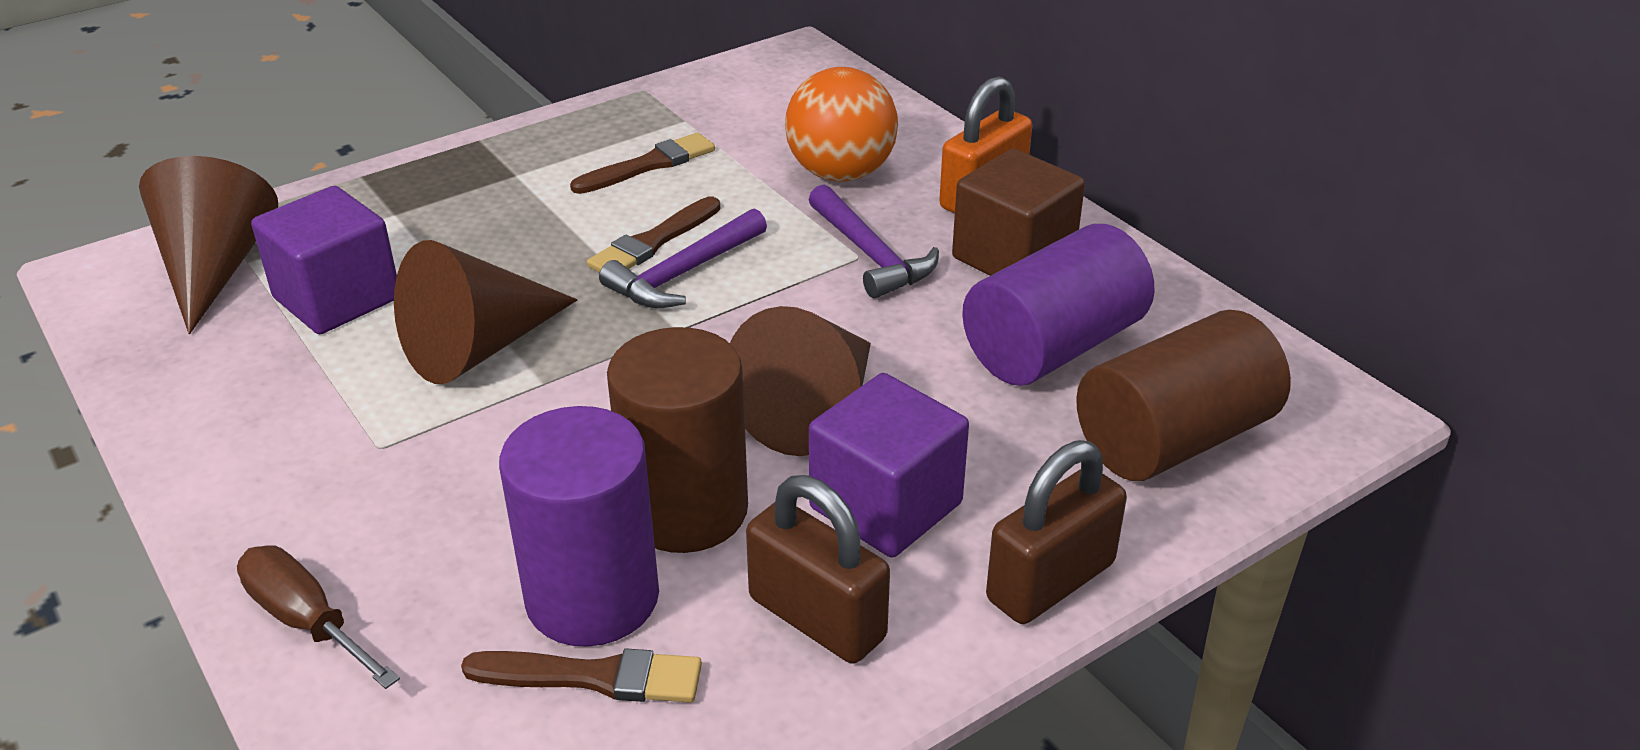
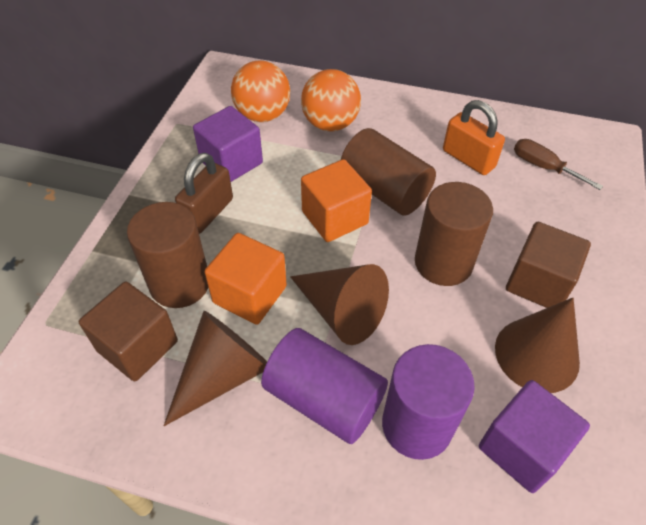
brown brush: 3 -> 0
brown cube: 1 -> 2
brown cylinder: 2 -> 3
brown padlock: 2 -> 1
orange ball: 1 -> 2
orange cube: 0 -> 2
purple hammer: 2 -> 0

